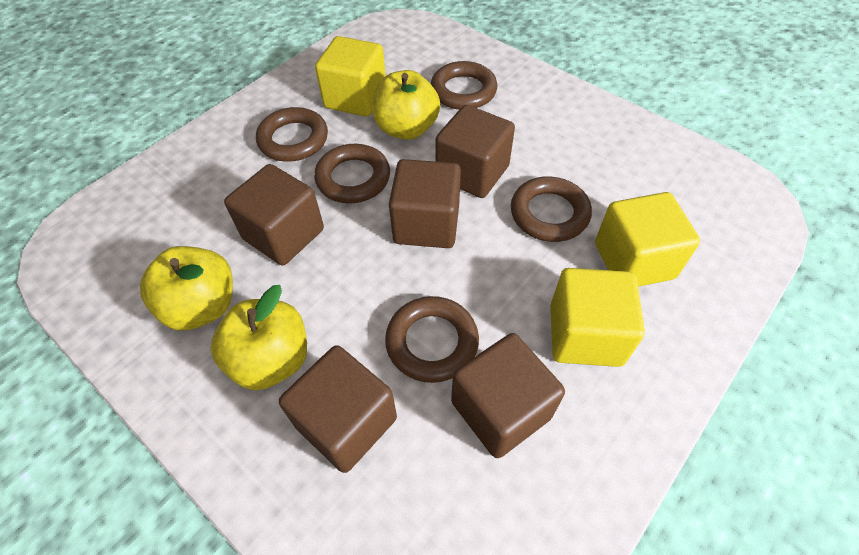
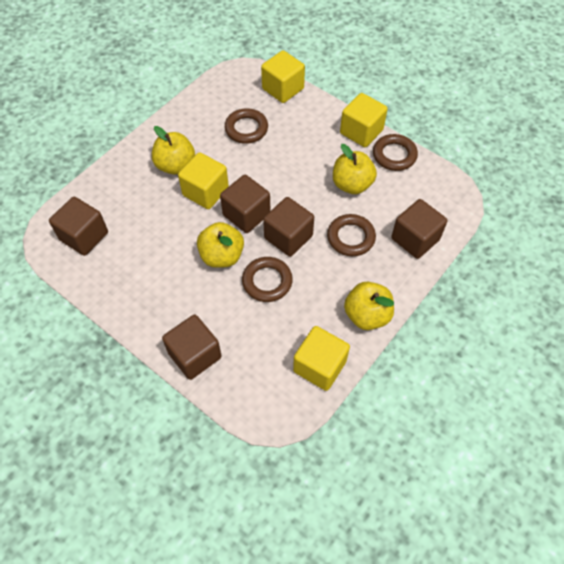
brown ring: 5 -> 4
yellow apple: 3 -> 4
yellow cube: 3 -> 4

